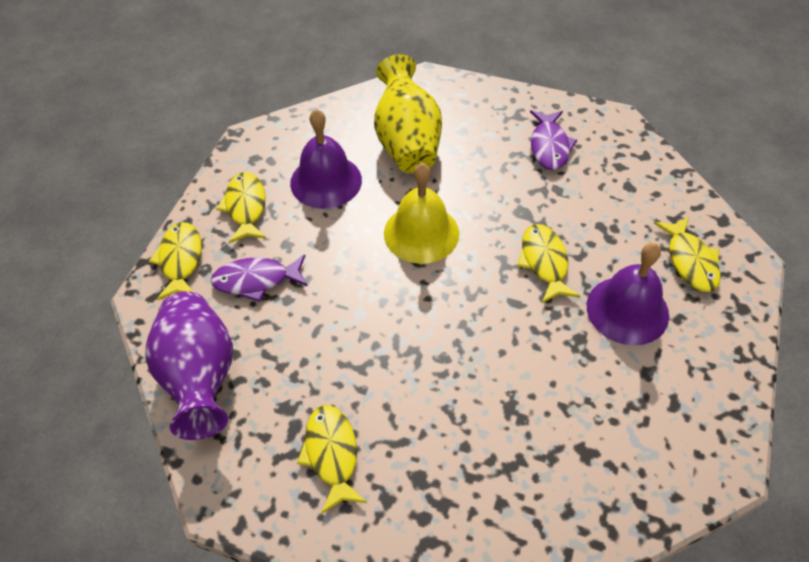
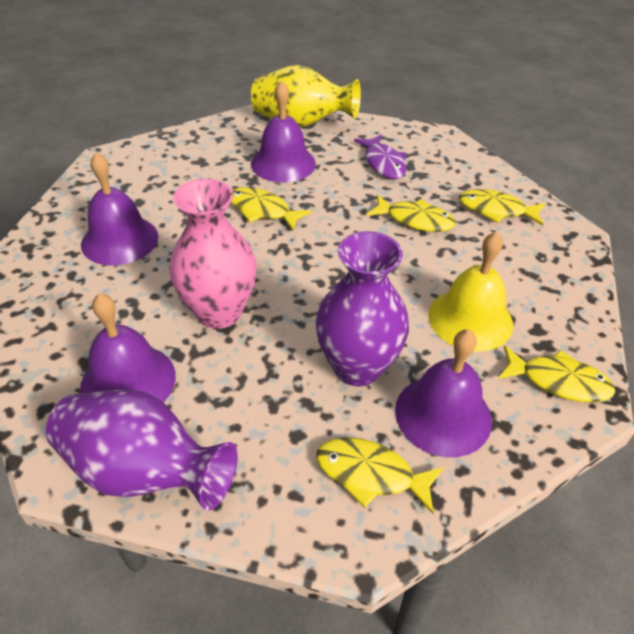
pink vase: 0 -> 1
purple bell: 2 -> 4
purple fish: 2 -> 1
purple vase: 1 -> 2

